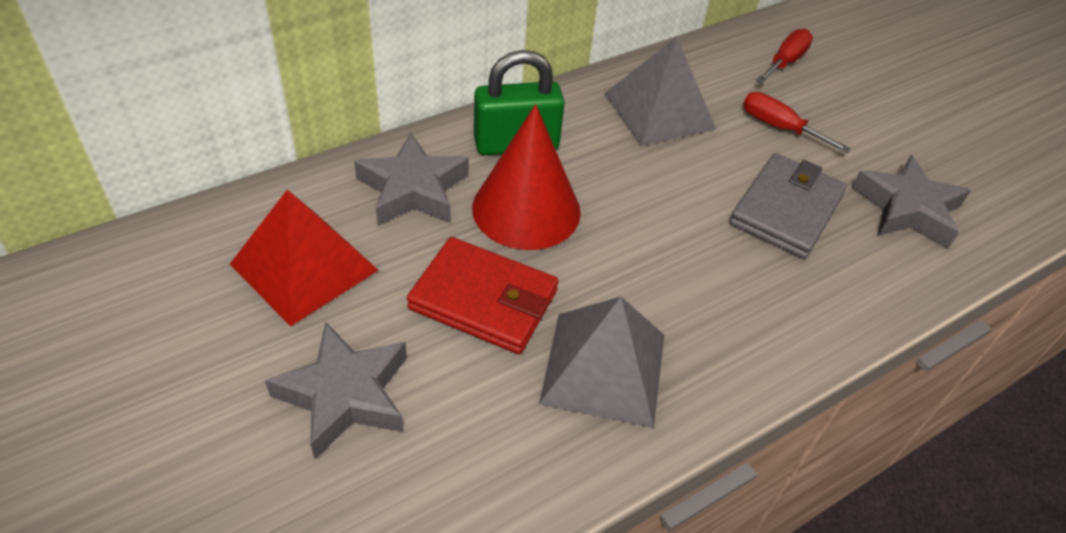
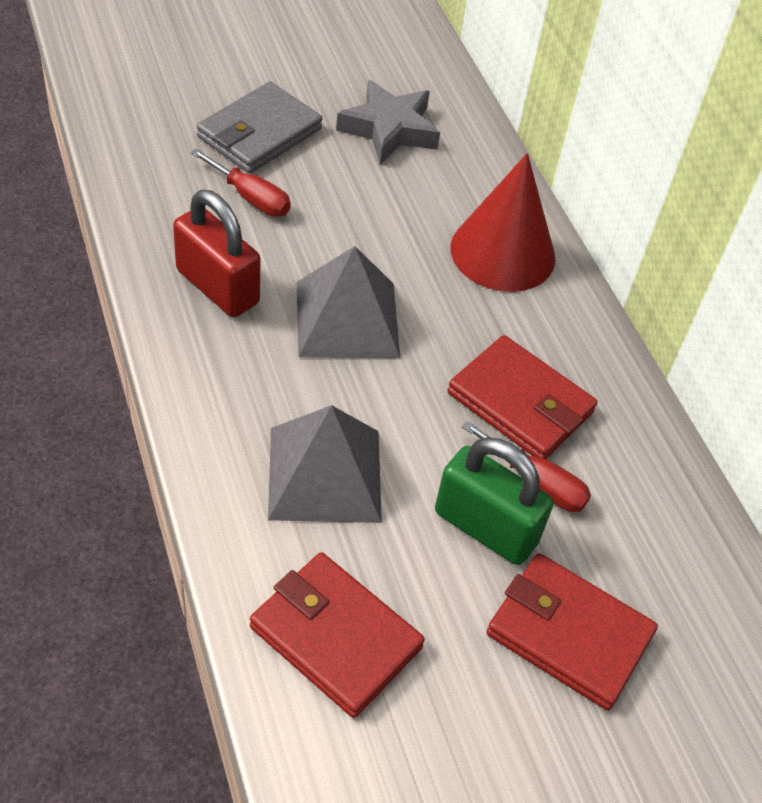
grey star: 3 -> 1
red padlock: 0 -> 1
red pyramid: 1 -> 0
red wallet: 1 -> 3

